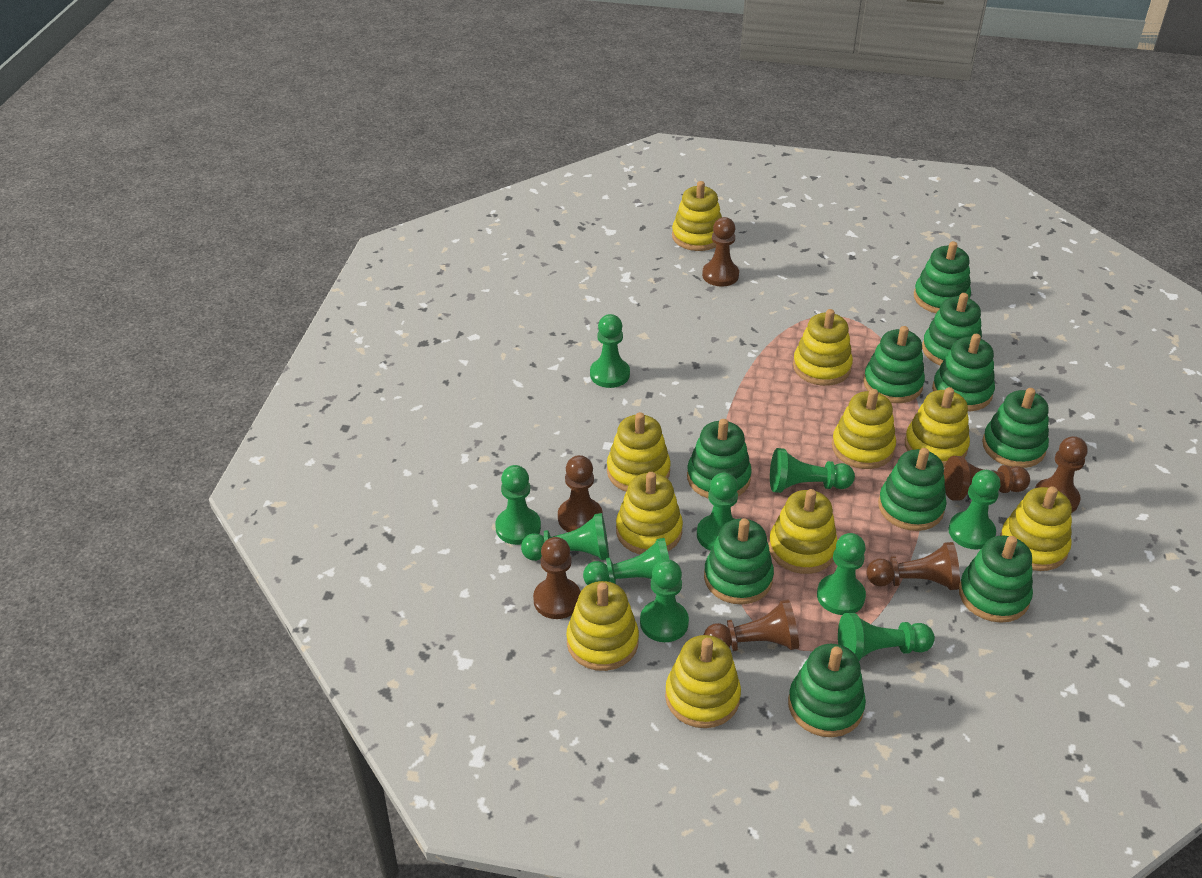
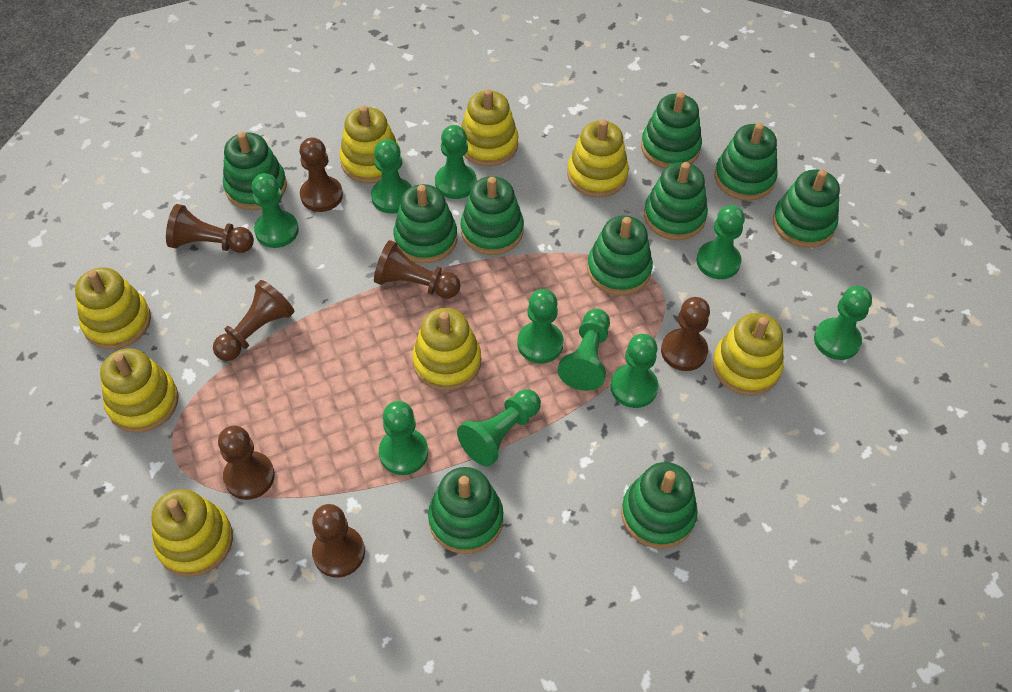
yellow stacking toy: 10 -> 8

